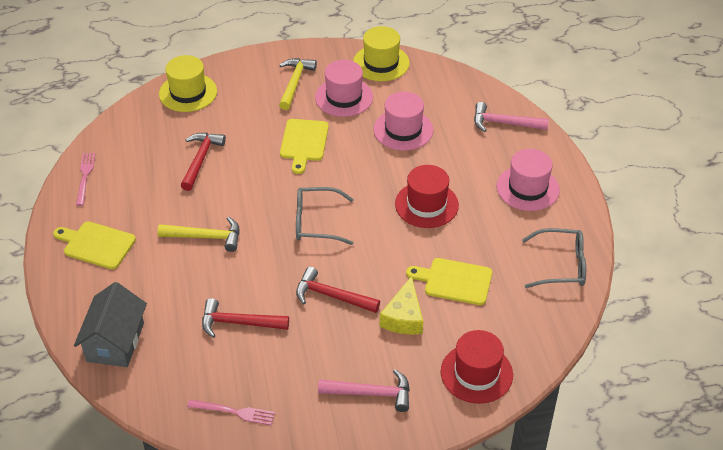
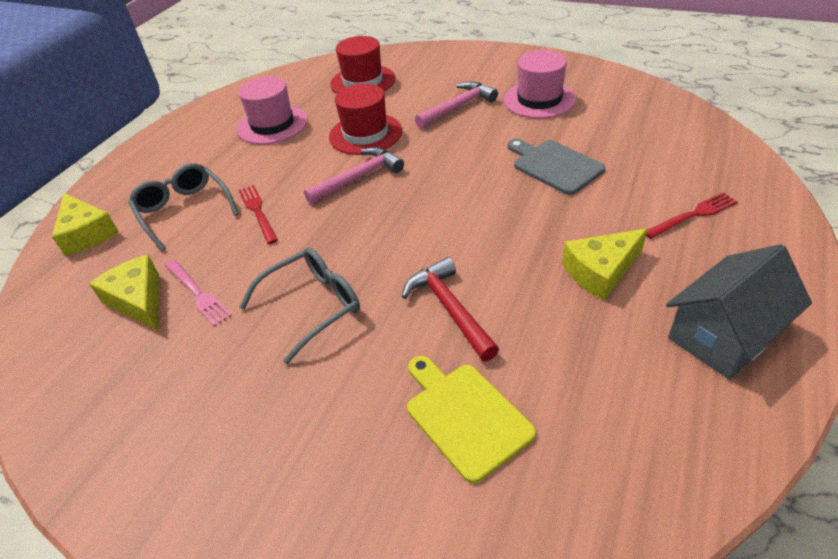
grey cutting board: 0 -> 1
pink fork: 2 -> 1
pink hat: 3 -> 2
red fork: 0 -> 2
red hammer: 3 -> 1
yellow cheese: 1 -> 3
yellow cutting board: 3 -> 1
yellow hammer: 2 -> 0
yellow hat: 2 -> 0

